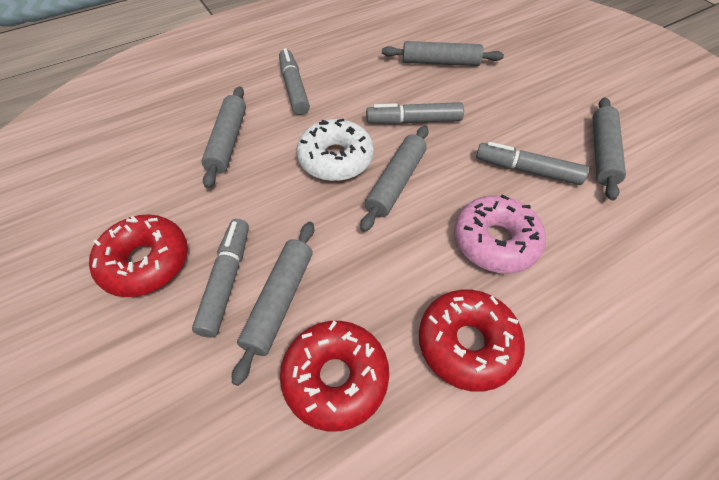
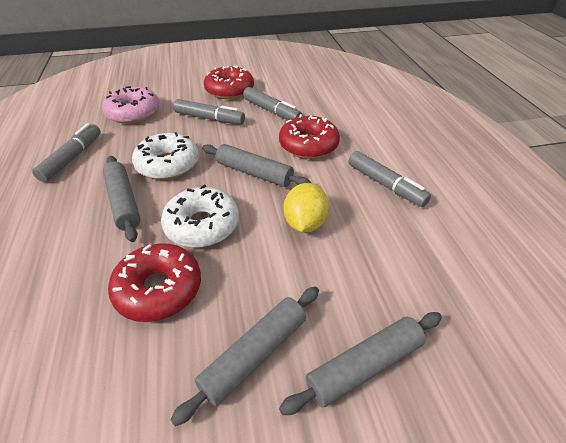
grey rolling pin: 5 -> 4
white donut: 1 -> 2
yellow lemon: 0 -> 1

